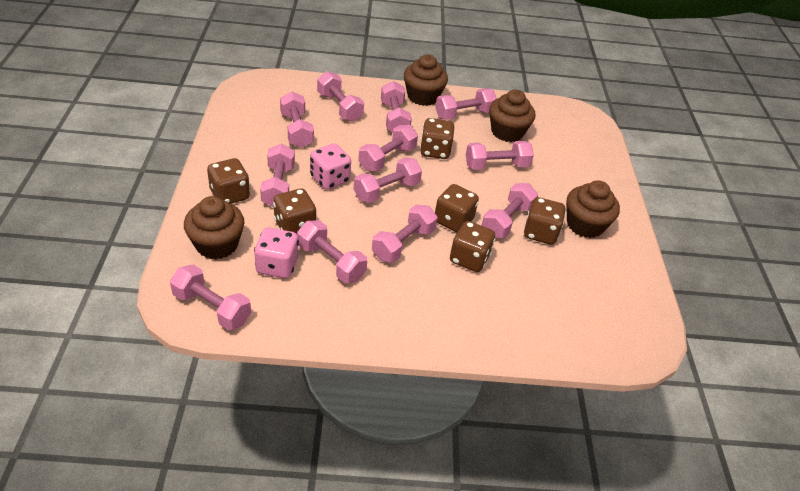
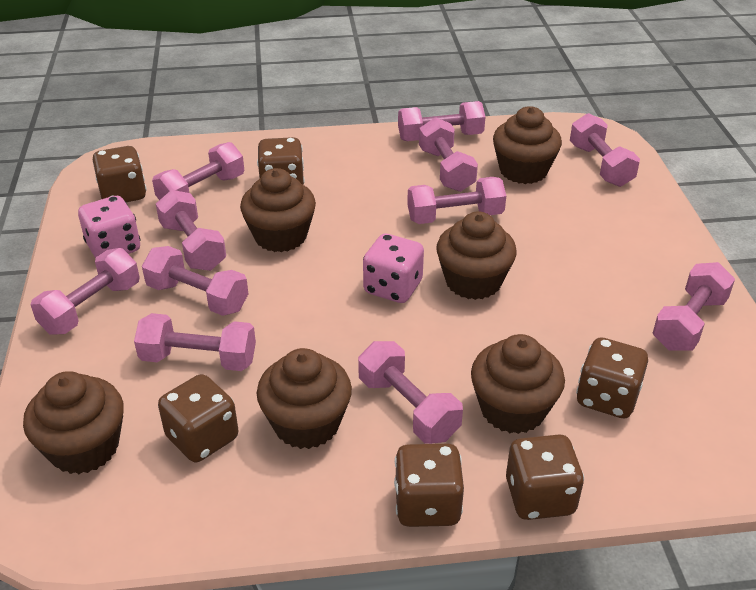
brown cupcake: 4 -> 6
pink dumbbell: 12 -> 11

